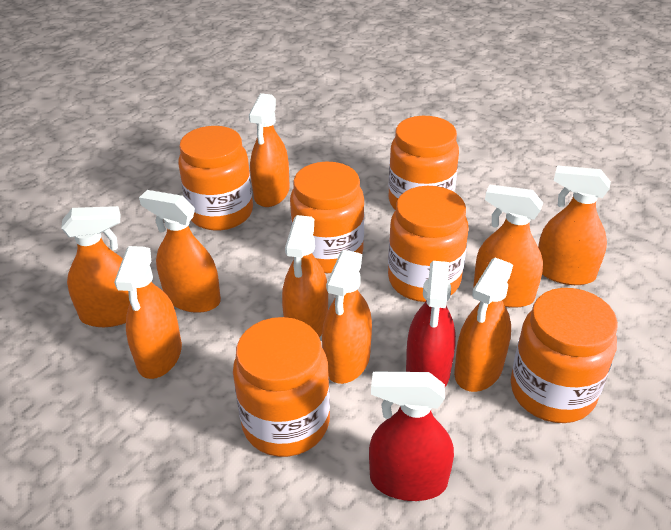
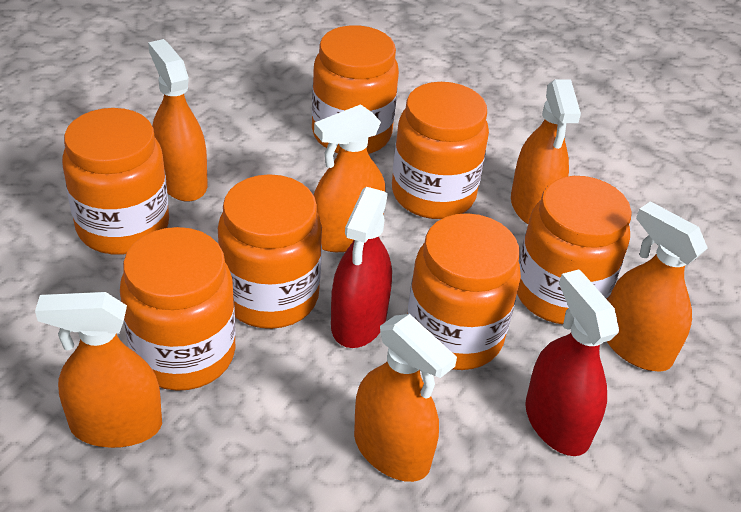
orange jar: 6 -> 7
orange spray bottle: 9 -> 6

